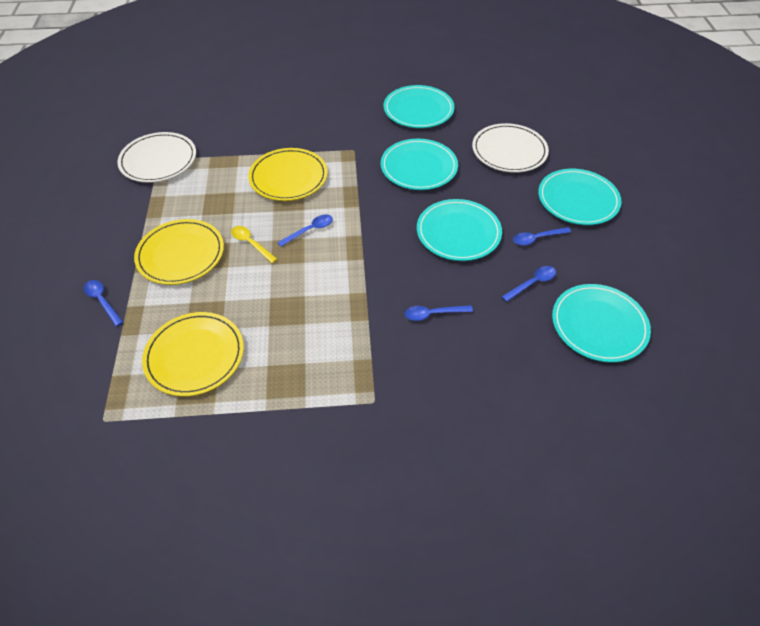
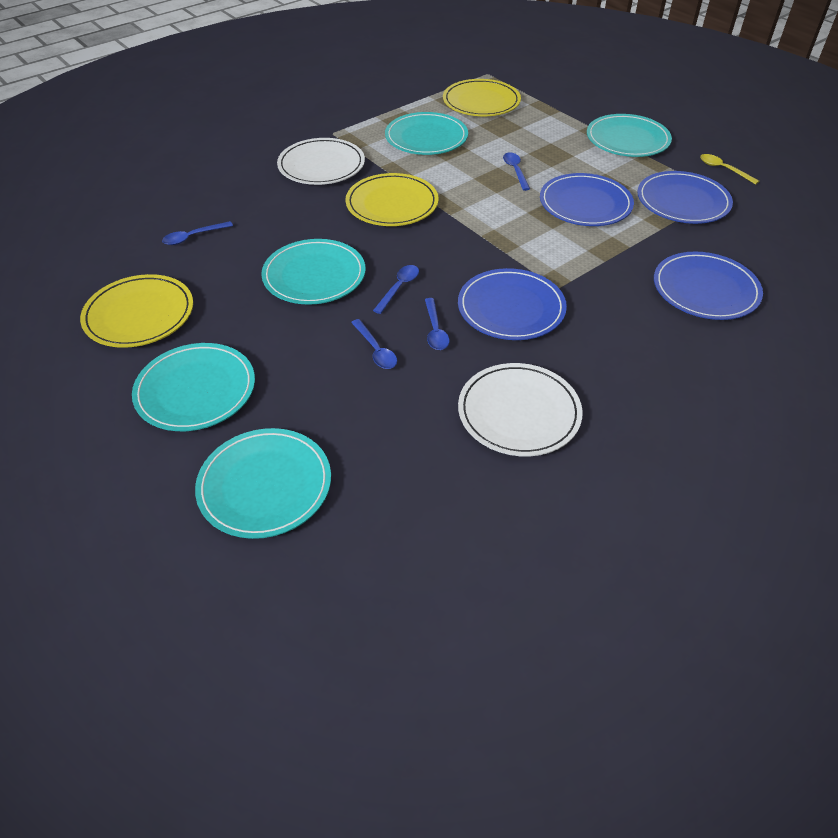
blue plate: 0 -> 4

